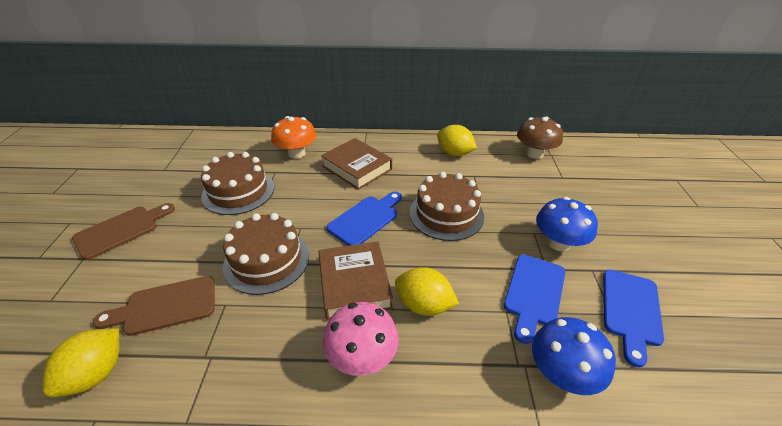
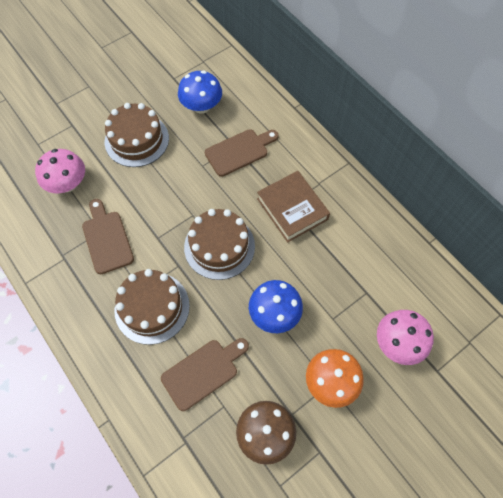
blue cutting board: 3 -> 0
brown book: 2 -> 1
brown cutting board: 2 -> 3
pink mushroom: 1 -> 2
yellow lemon: 3 -> 0

